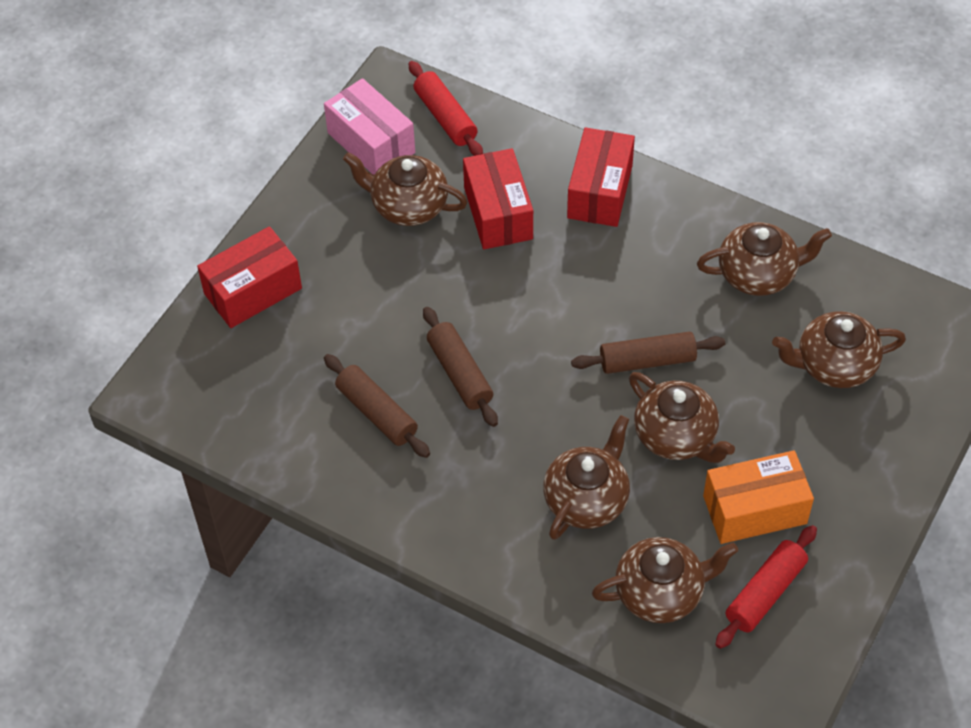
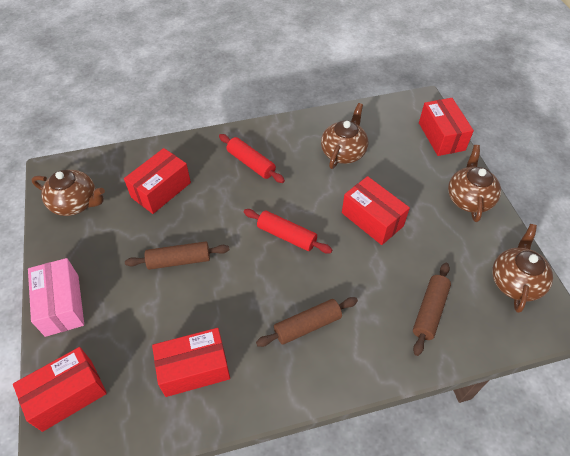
brown teapot: 6 -> 4
orange box: 1 -> 0
red box: 3 -> 5

